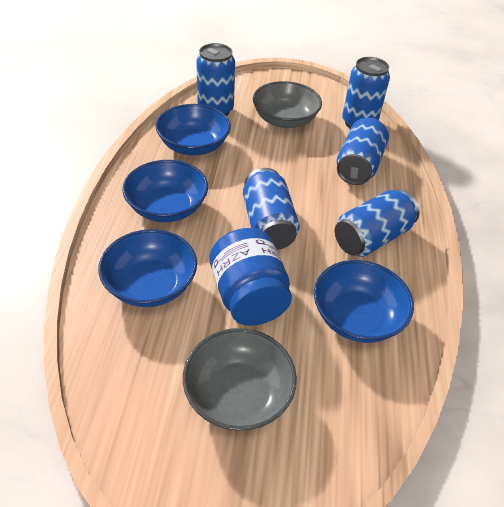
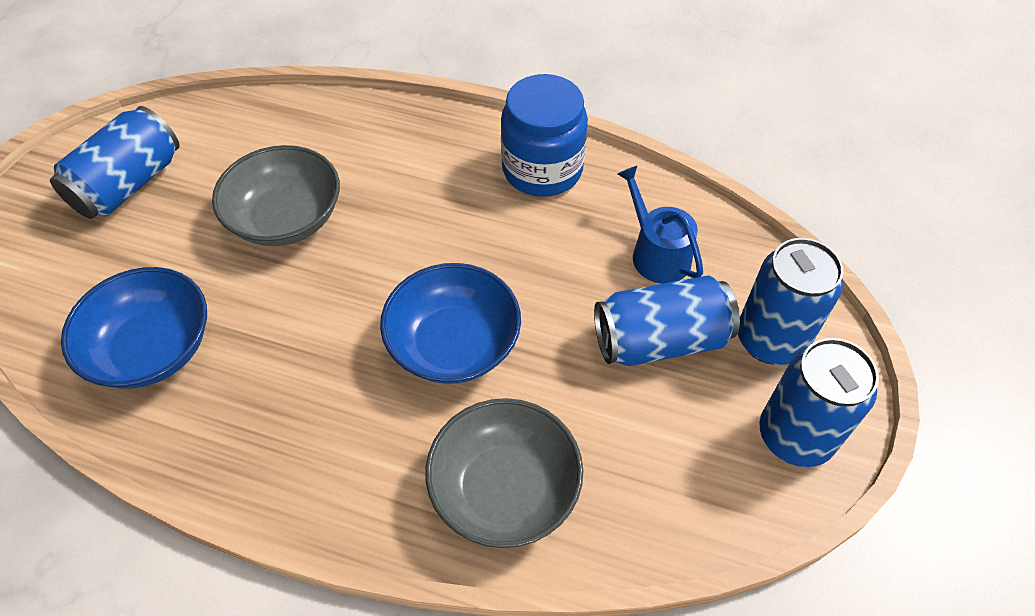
blue bowl: 4 -> 2
blue can: 5 -> 4
blue watering can: 0 -> 1

